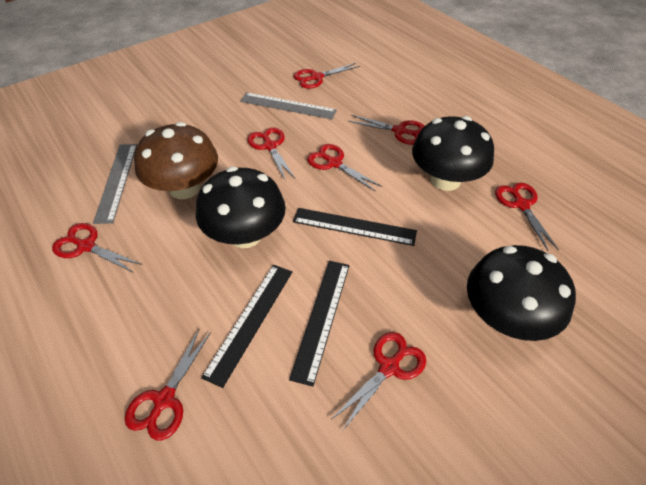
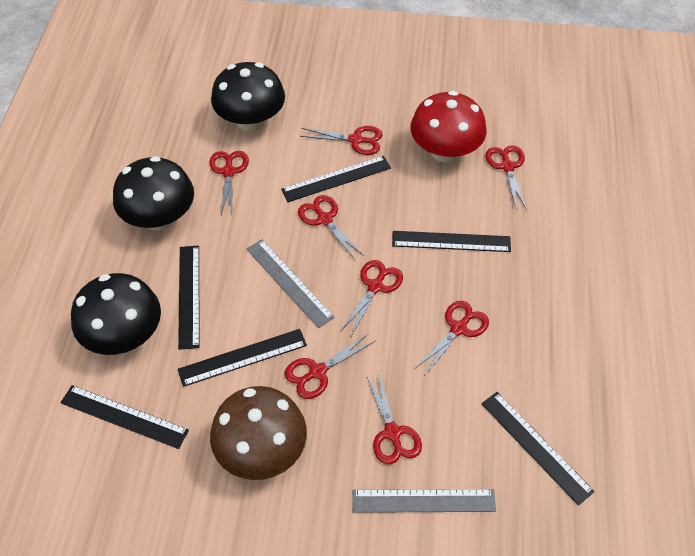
black ruler: 3 -> 6
red mushroom: 0 -> 1

